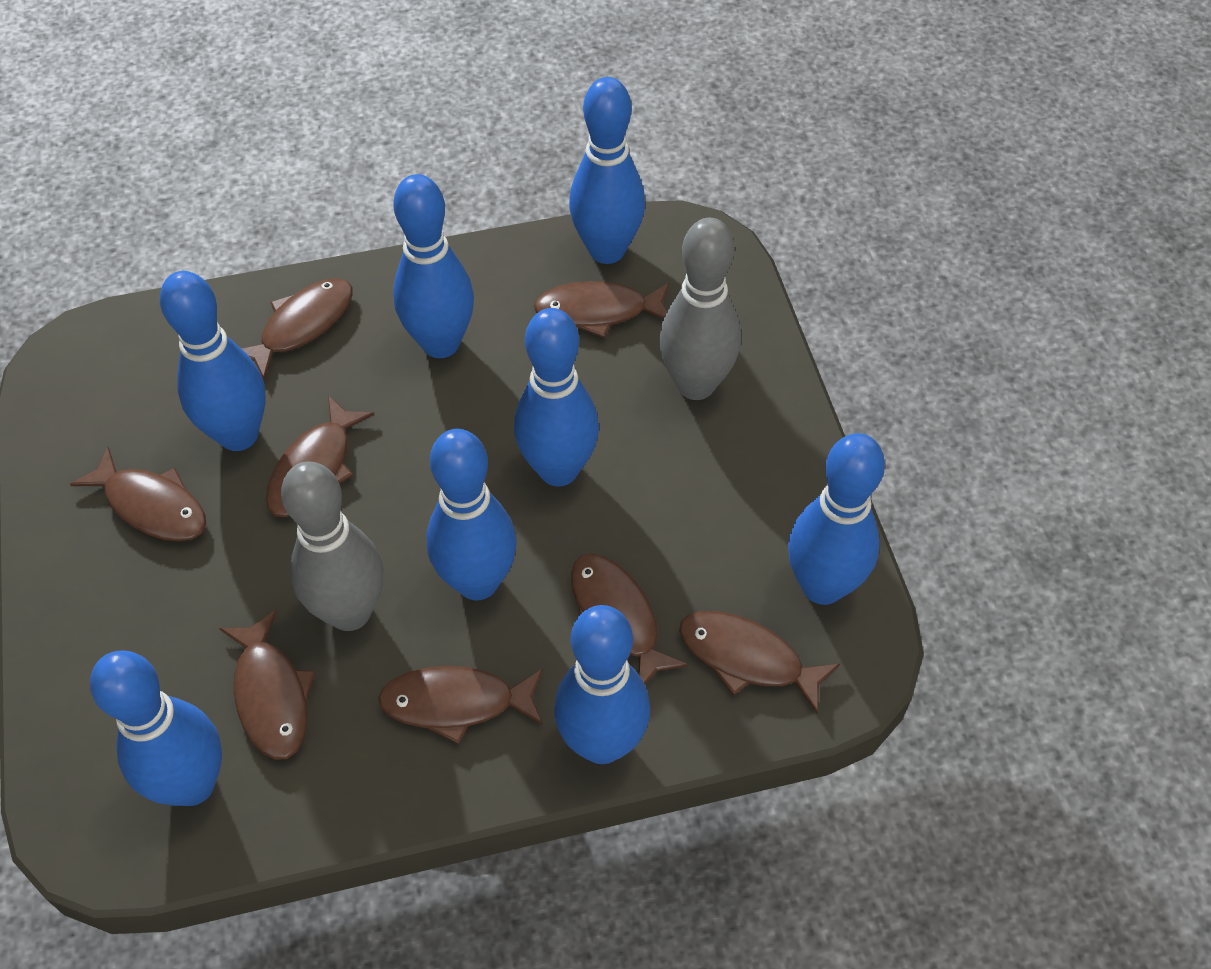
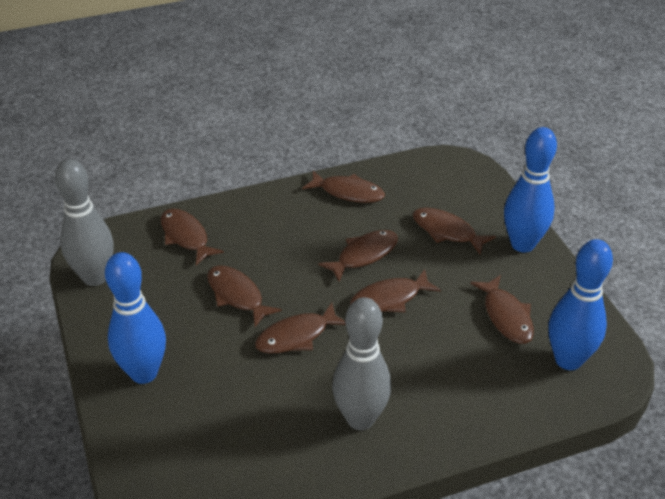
blue bowling pin: 8 -> 3

